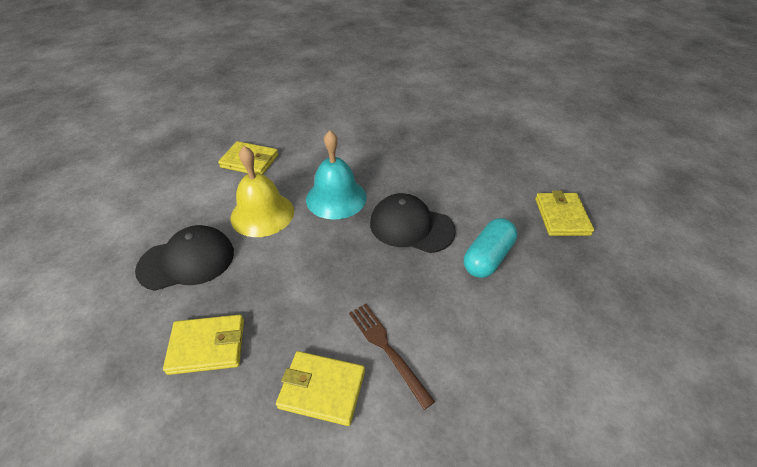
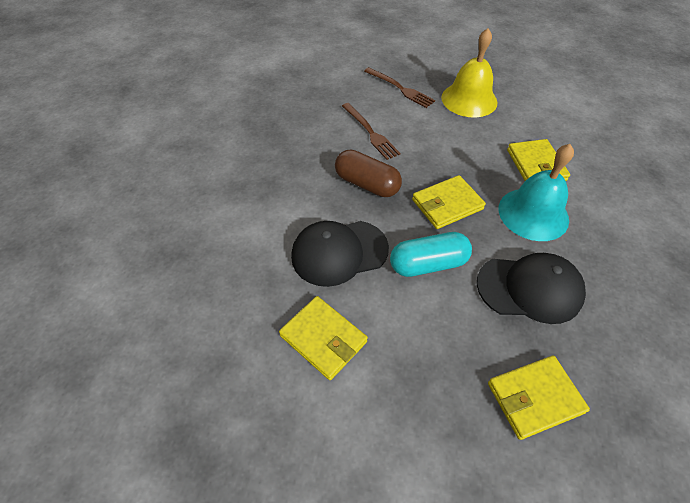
brown capsule: 0 -> 1
brown fork: 1 -> 2

